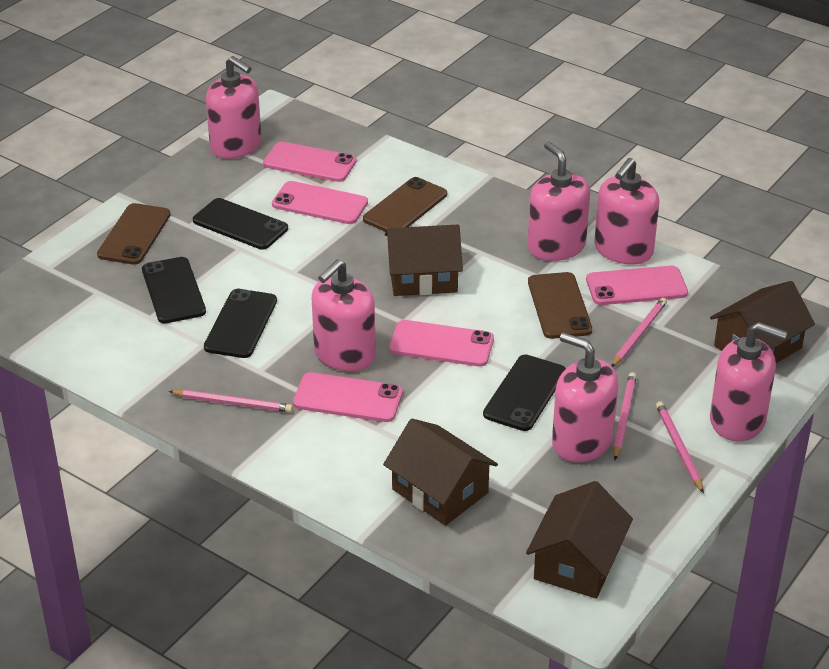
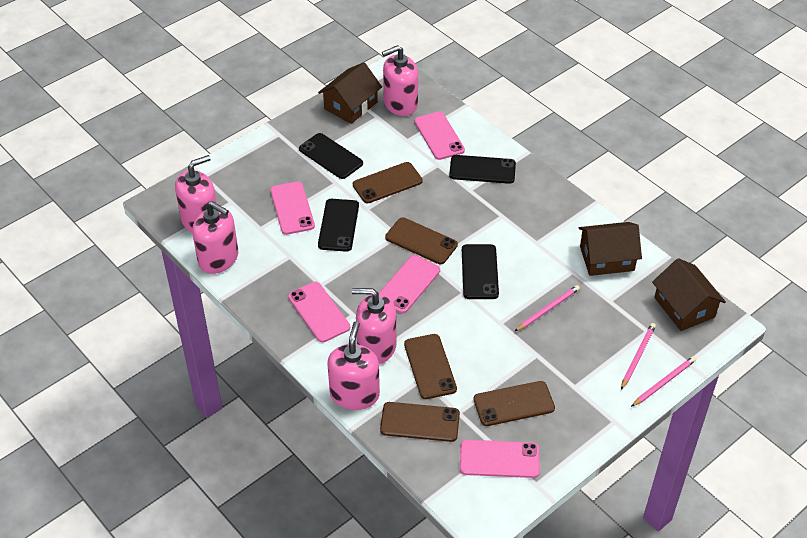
brown house: 4 -> 3
brown phone: 3 -> 5
pink pencil: 4 -> 3
pink soap dispenser: 6 -> 5

